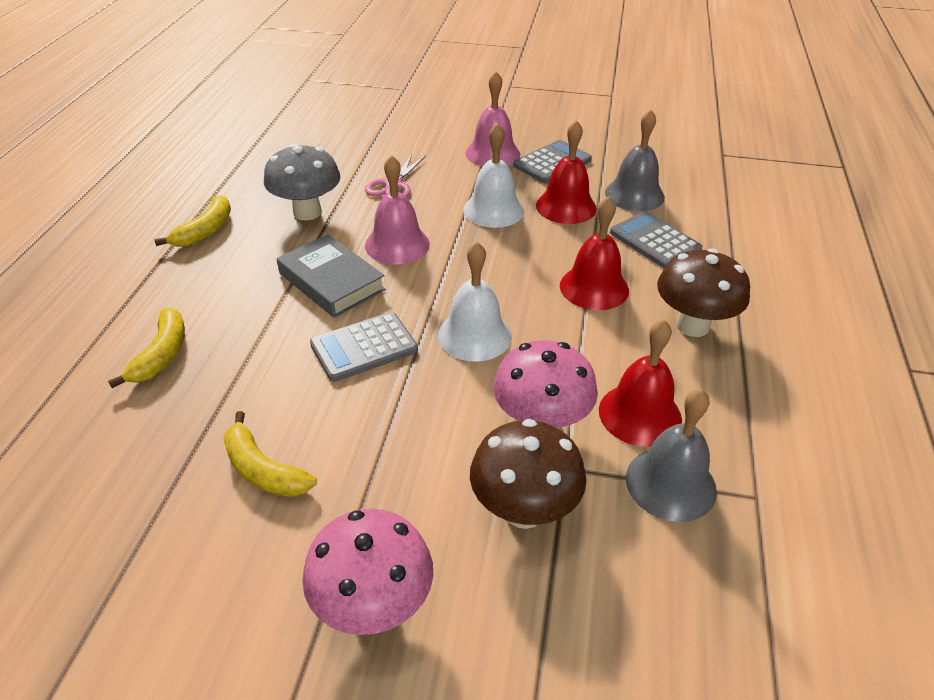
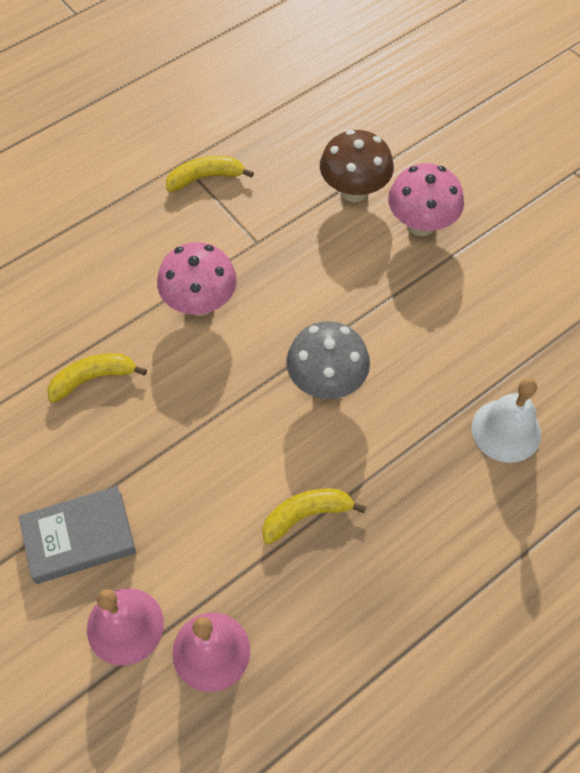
brown mushroom: 2 -> 1
grey bell: 2 -> 0
grey calculator: 3 -> 0
pink scissors: 1 -> 0
red bell: 3 -> 0
white bell: 2 -> 1

